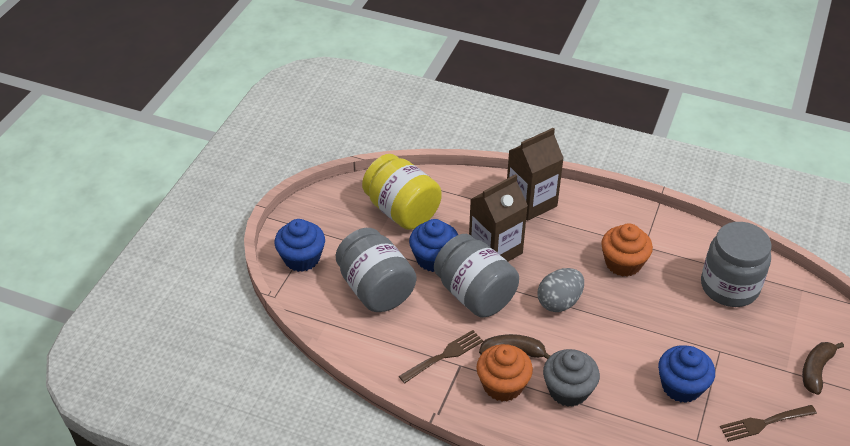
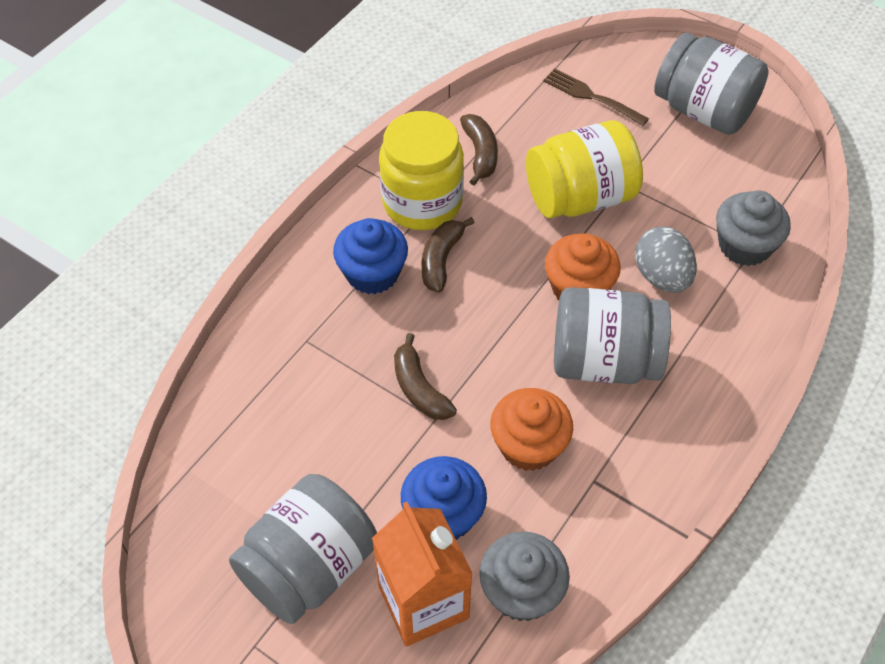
blue cupcake: 3 -> 2
brown banana: 2 -> 3
brown carton: 2 -> 0
brown fork: 2 -> 1
grey cupcake: 1 -> 2
orange carton: 0 -> 1
yellow jar: 1 -> 2

